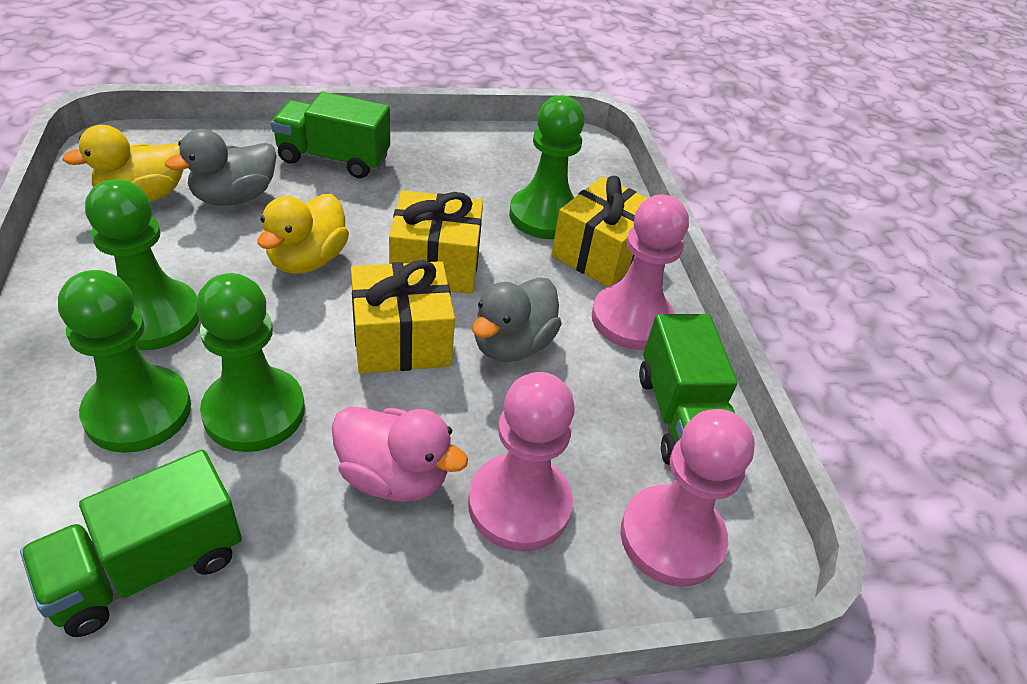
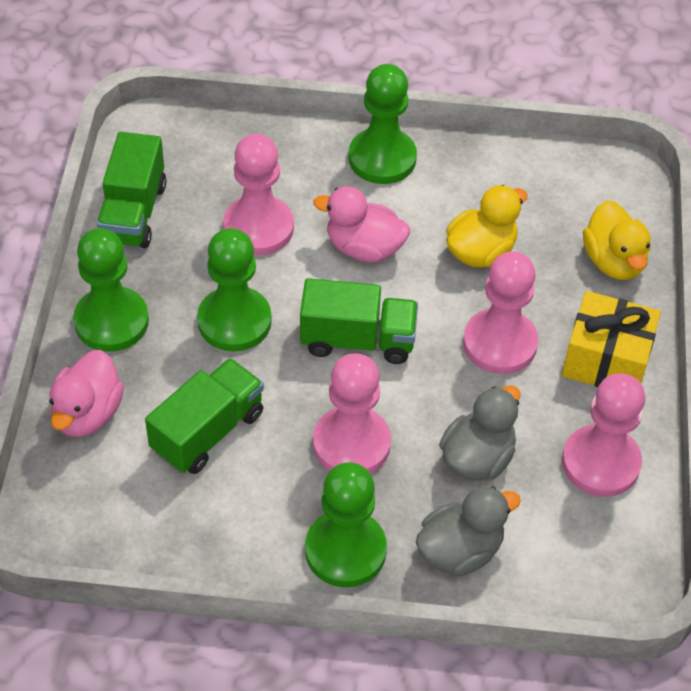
pink duck: 1 -> 2
pink pawn: 3 -> 4
yellow gift: 3 -> 1

